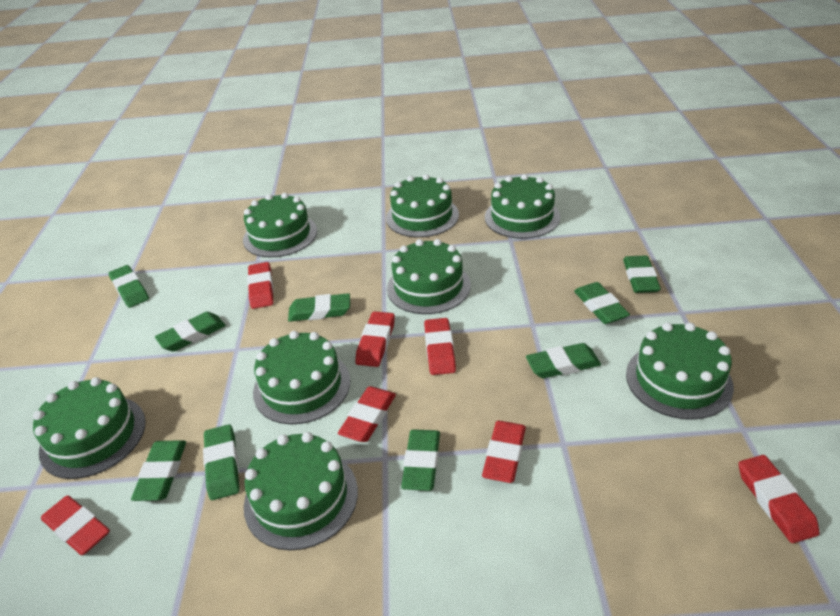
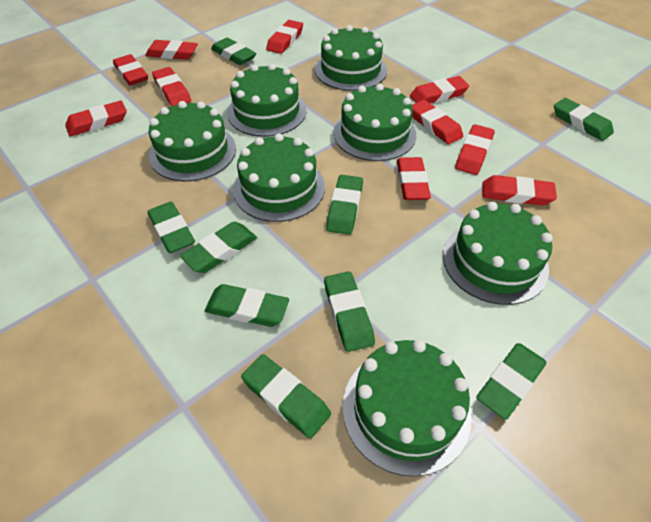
green cake: 8 -> 7
red eraser: 7 -> 10

